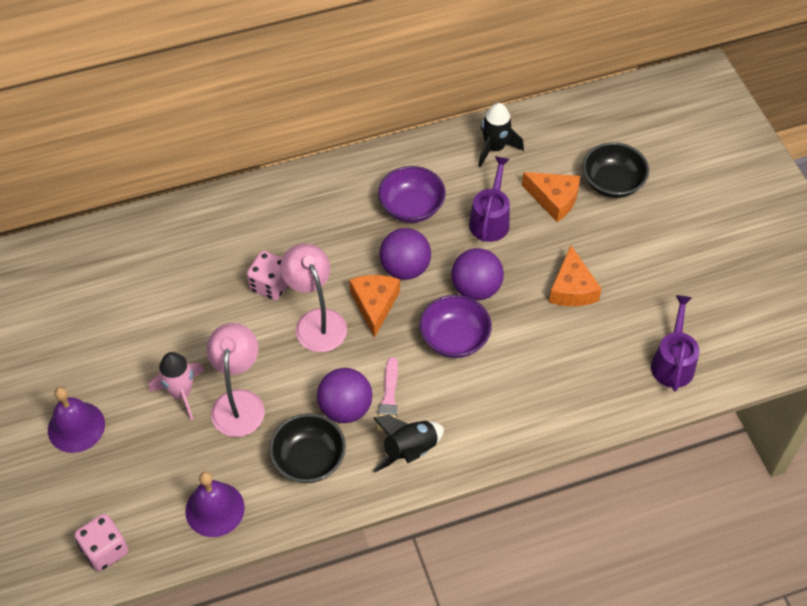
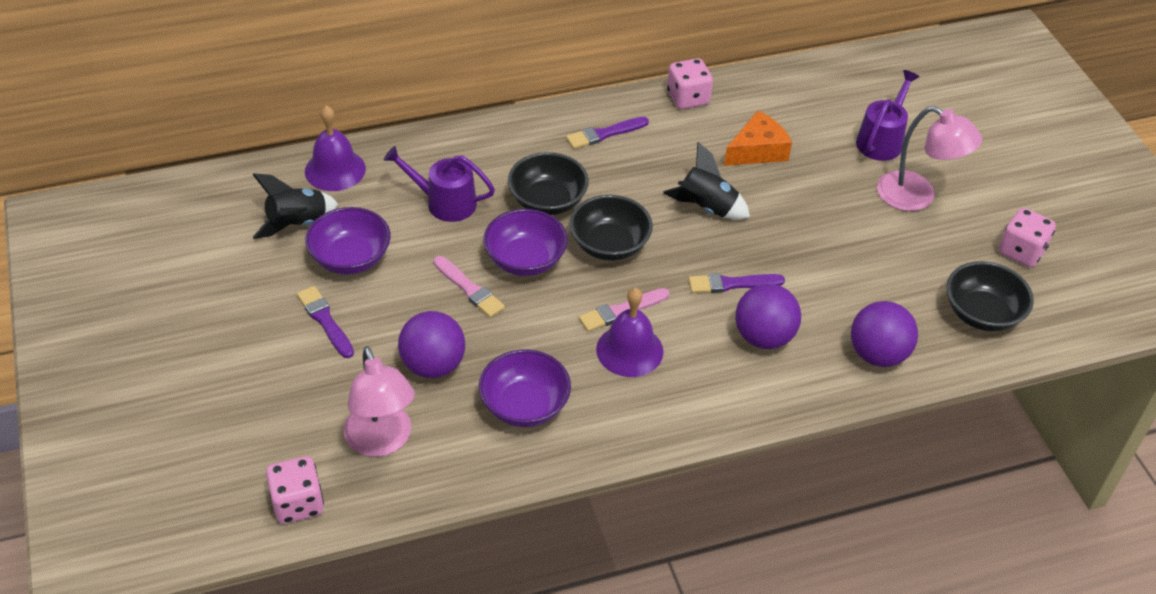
black bowl: 2 -> 3
orange cheese: 3 -> 1
pink brush: 1 -> 2
pink dice: 2 -> 3
pink rocket: 1 -> 0
purple bowl: 2 -> 3
purple brush: 0 -> 3

